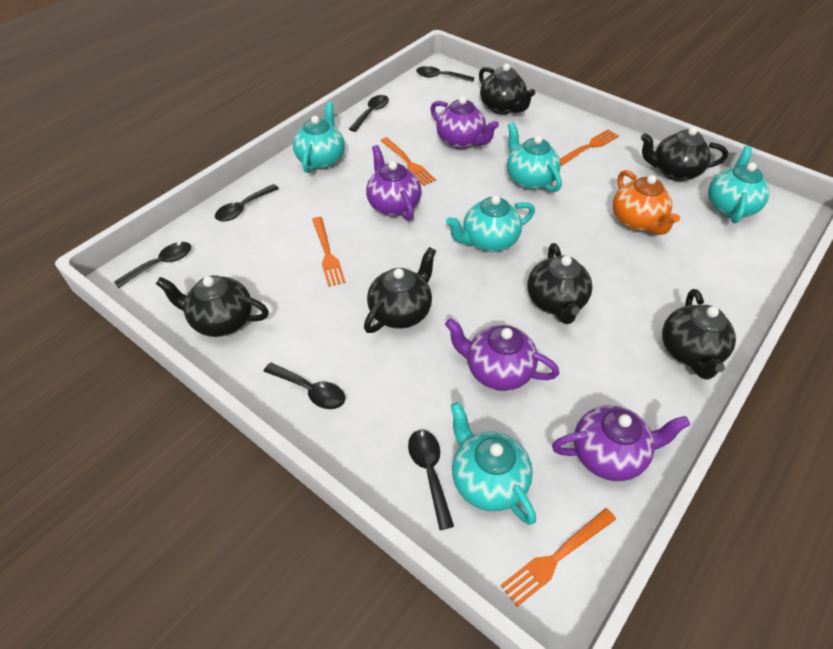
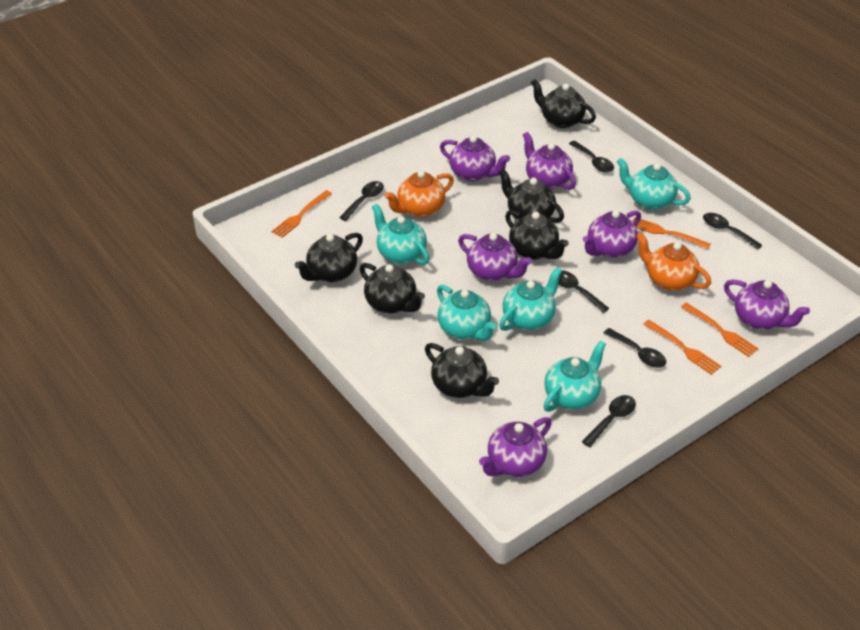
orange teapot: 1 -> 2
purple teapot: 4 -> 6

